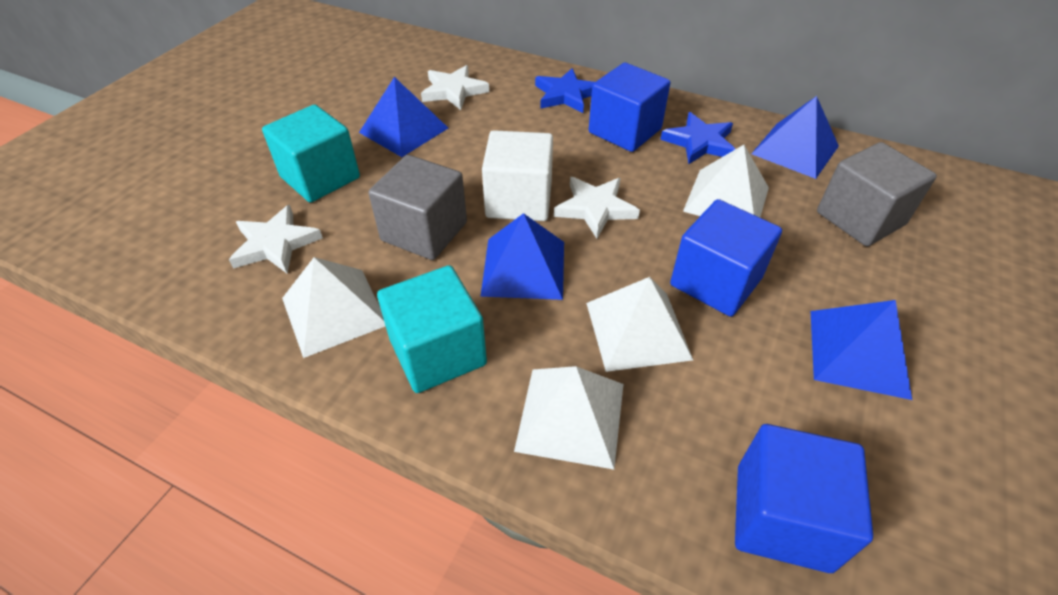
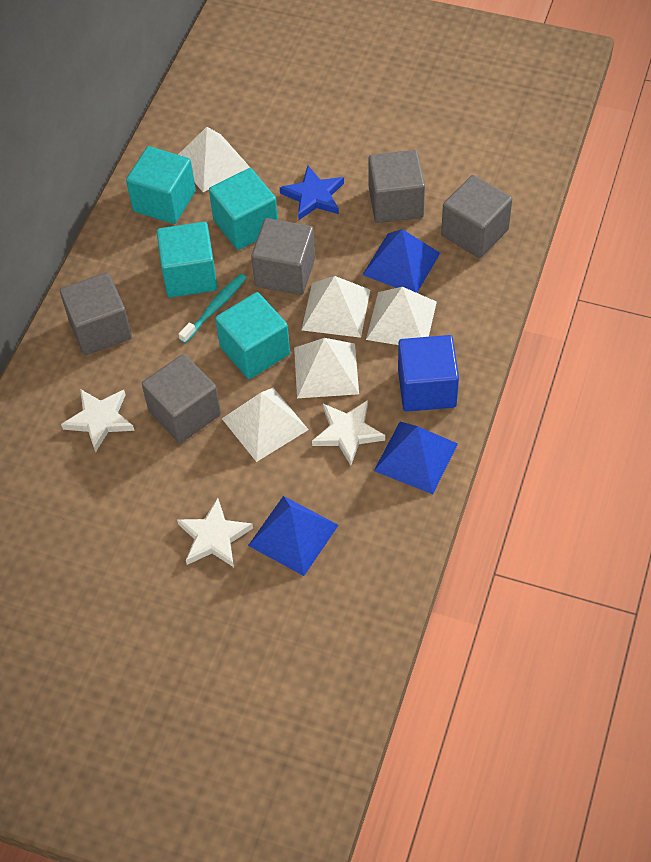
blue cube: 3 -> 1
blue pyramid: 4 -> 3
blue star: 2 -> 1
grey cube: 2 -> 5
turquoise cube: 2 -> 4
turquoise toothbrush: 0 -> 1
white cube: 1 -> 0
white pyramid: 4 -> 5

